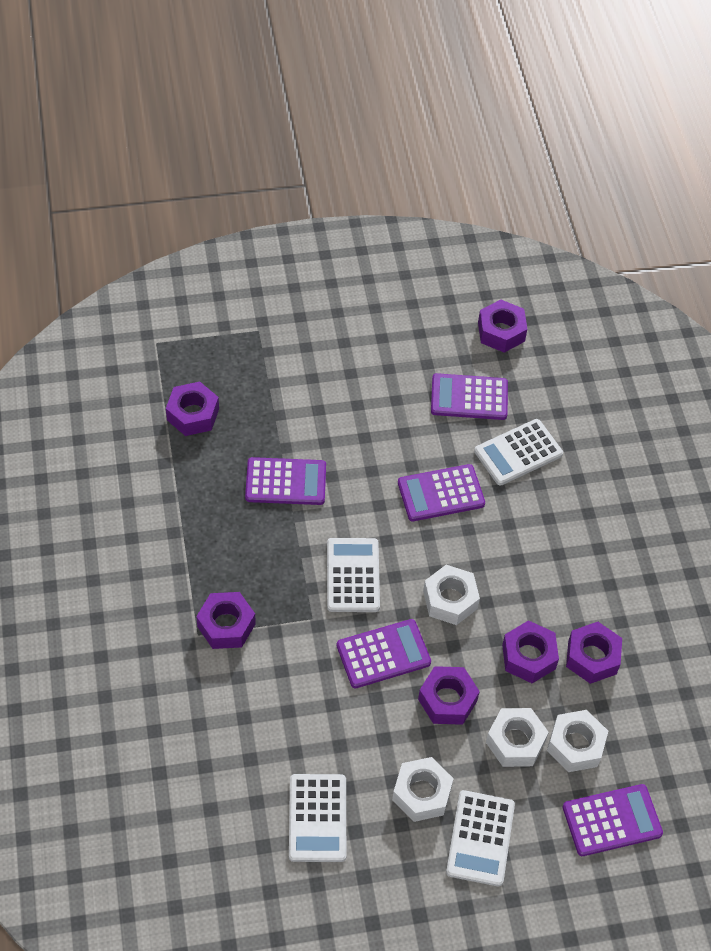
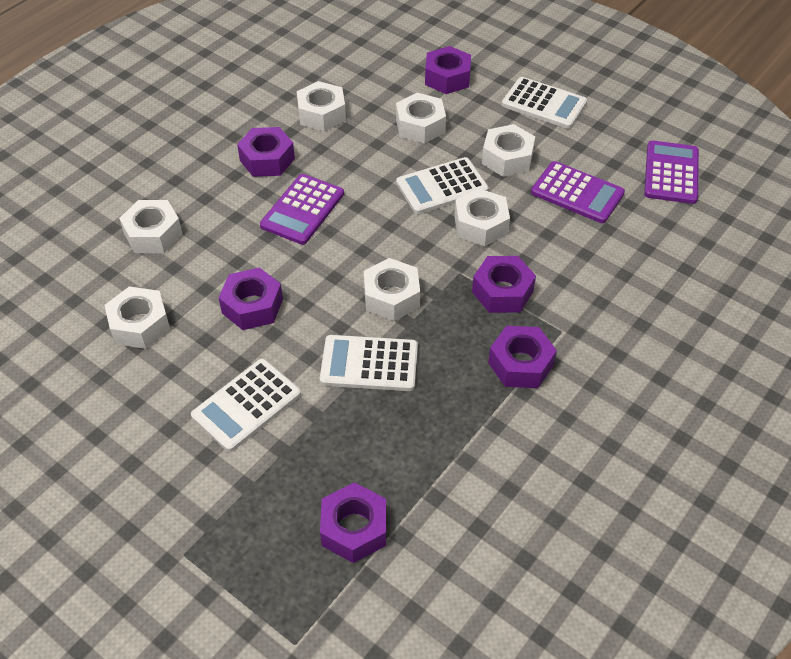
purple calculator: 5 -> 3
white nut: 4 -> 7

